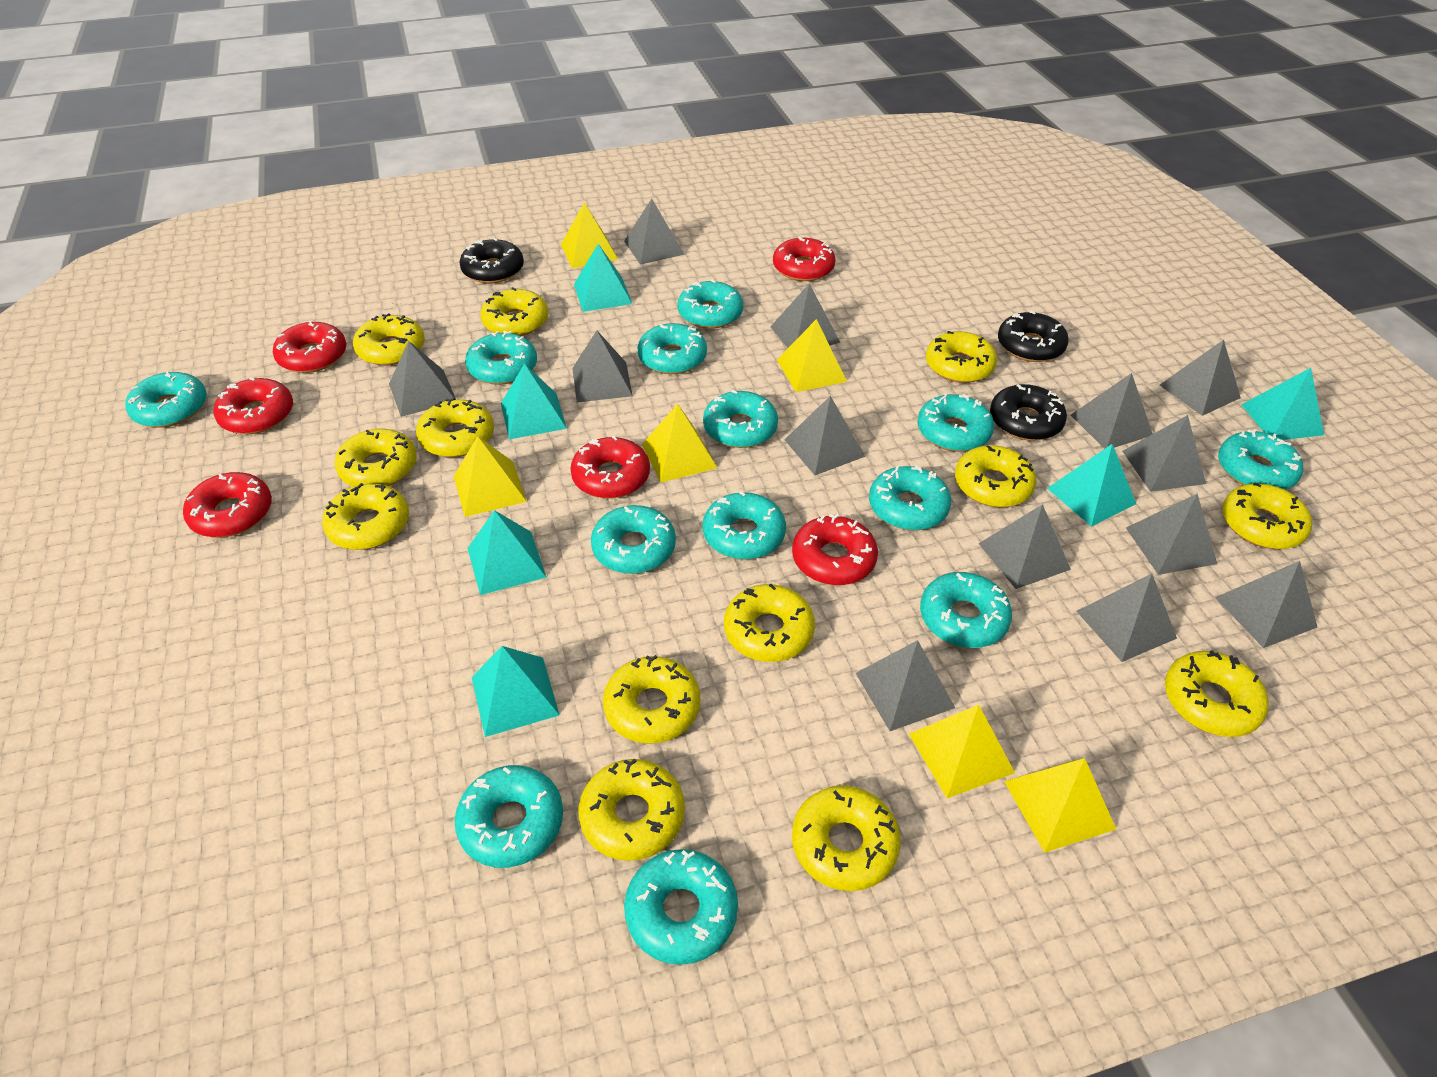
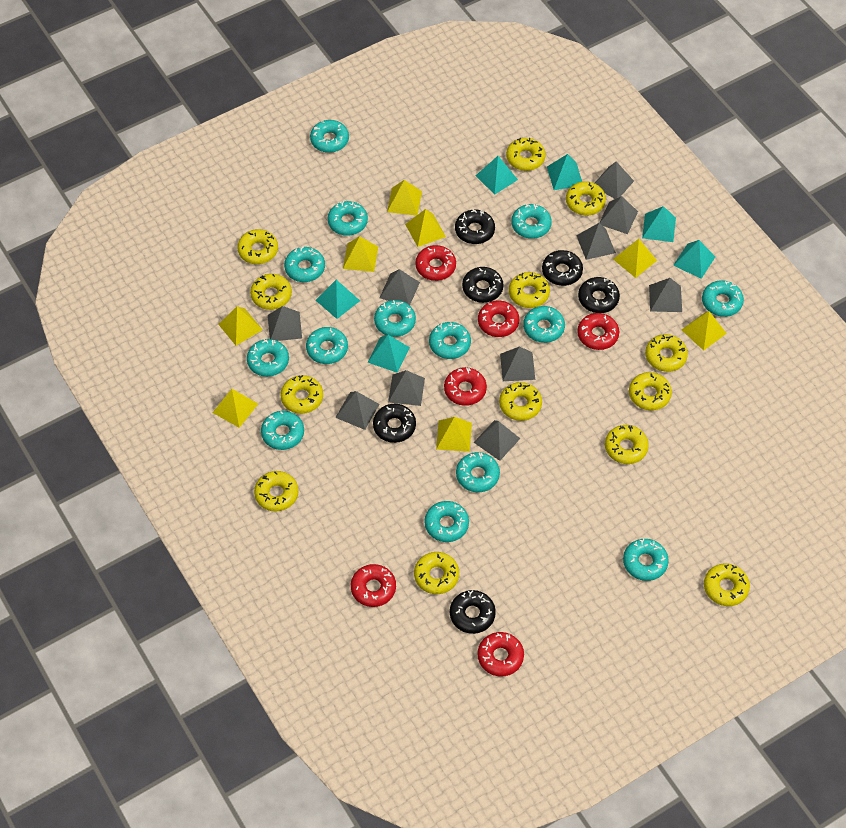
black donut: 3 -> 6
grey pyramid: 13 -> 10
turquoise donut: 13 -> 14
yellow pyramid: 6 -> 8

